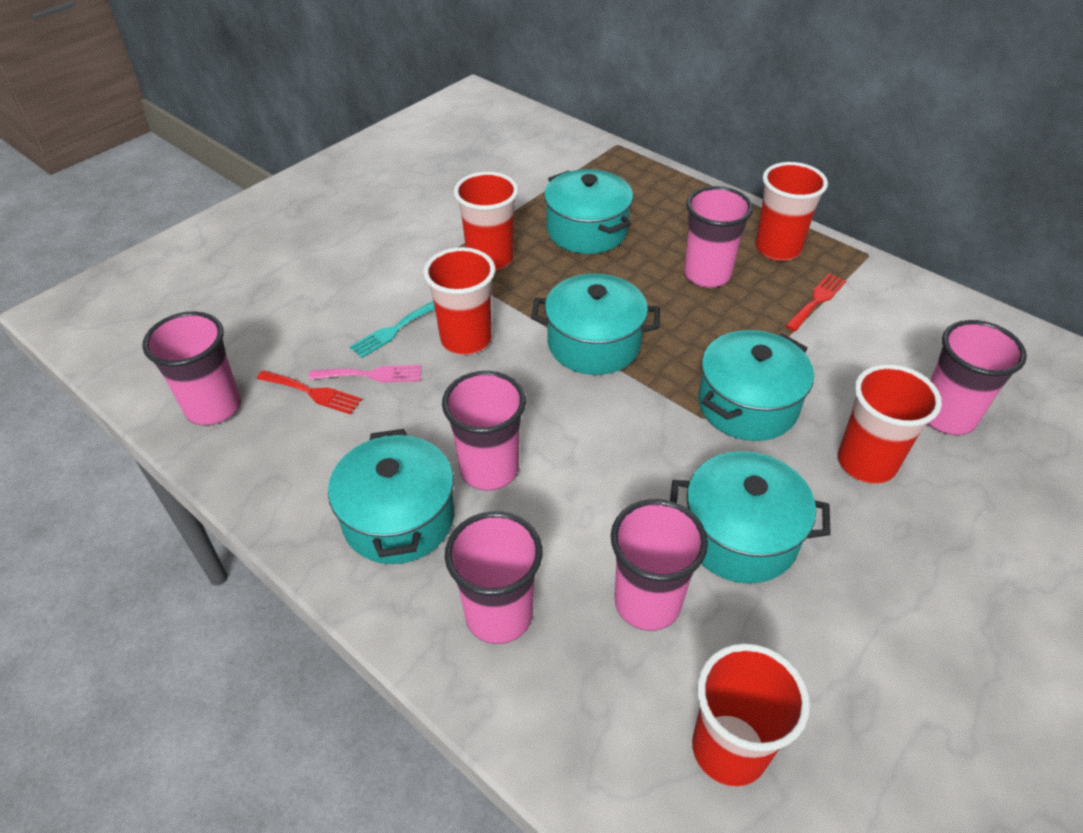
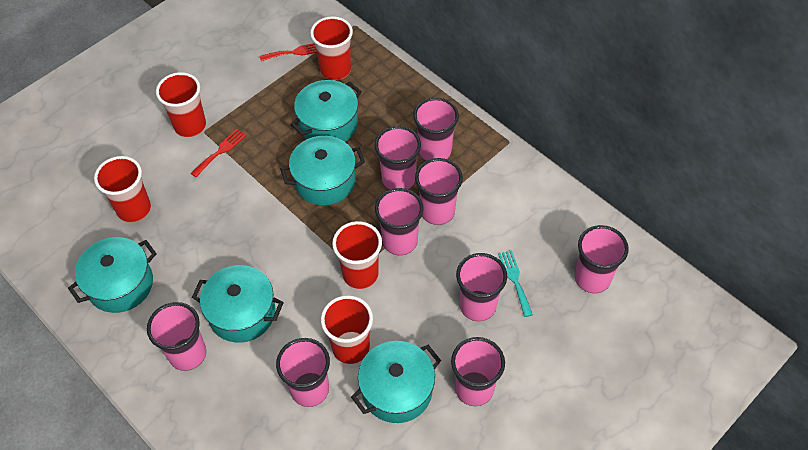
pink cup: 6 -> 9
pink fork: 1 -> 0

